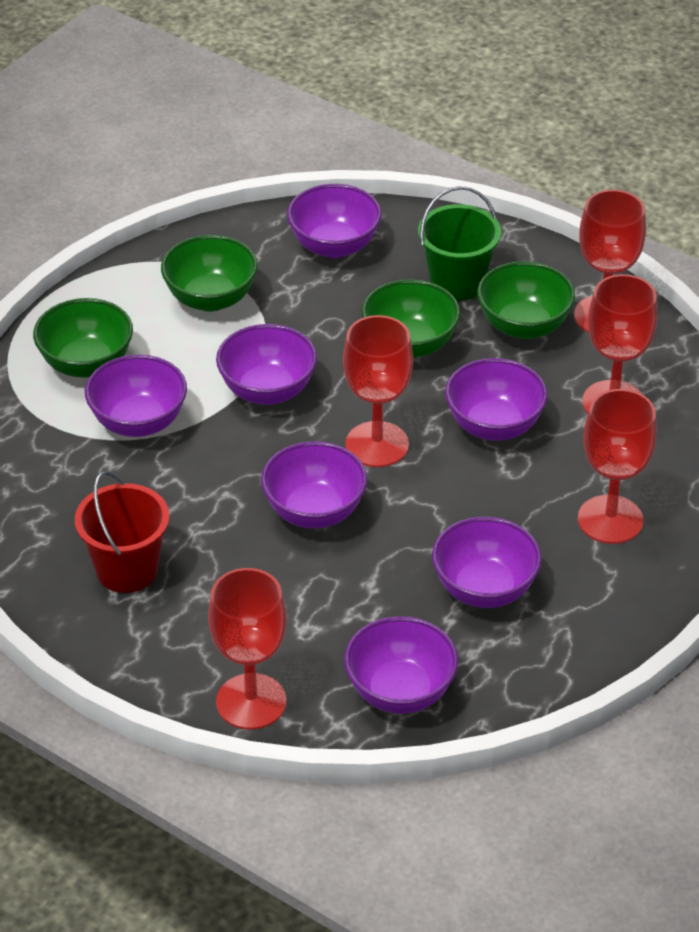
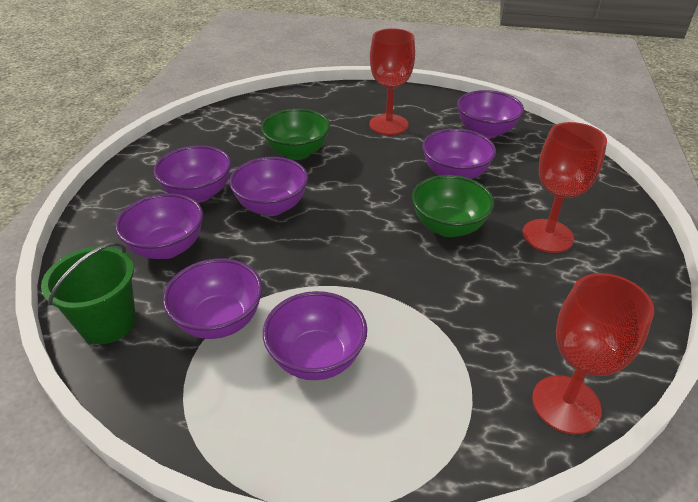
green bowl: 4 -> 2
red bucket: 1 -> 0
red goblet: 5 -> 3

